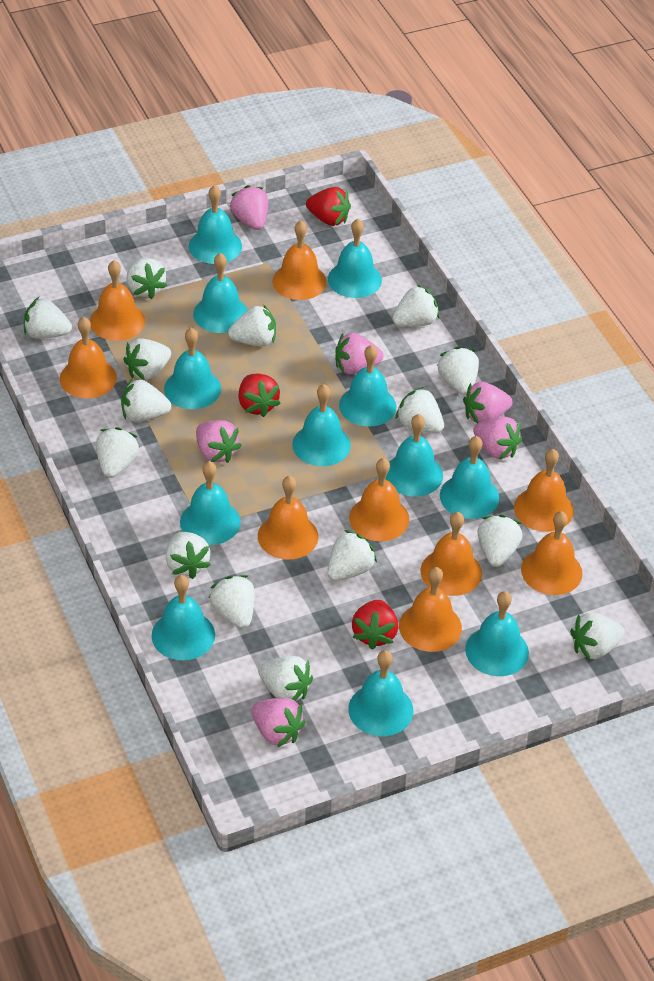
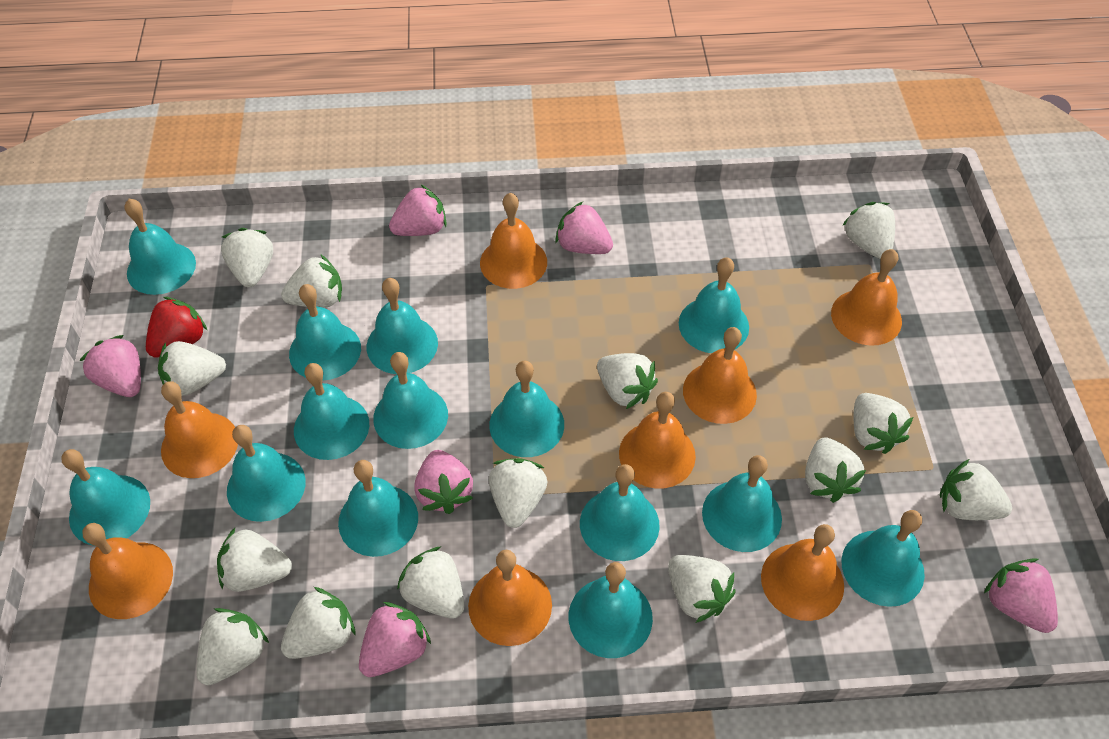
orange bell: 9 -> 8
red strawberry: 3 -> 1
turquoise bell: 12 -> 14
white strawberry: 15 -> 14

